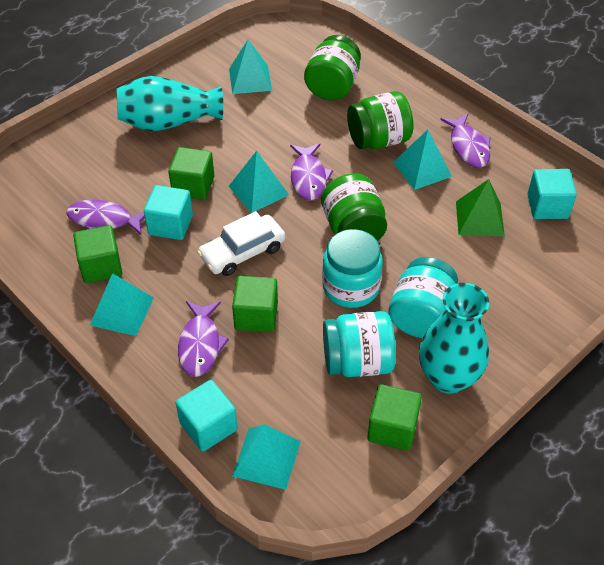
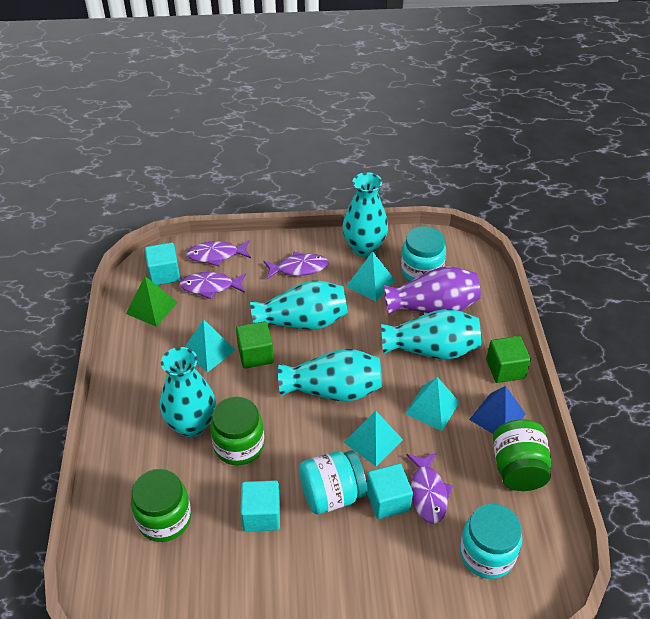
blue pyramid: 0 -> 1
green cube: 4 -> 2
purple vase: 0 -> 1
turquoise pyramid: 5 -> 4
turquoise vase: 2 -> 5
white car: 1 -> 0

